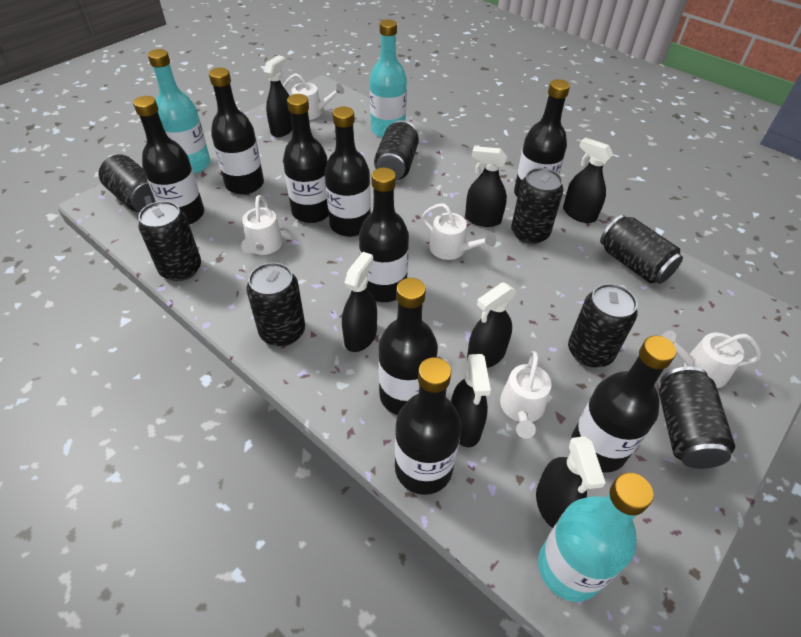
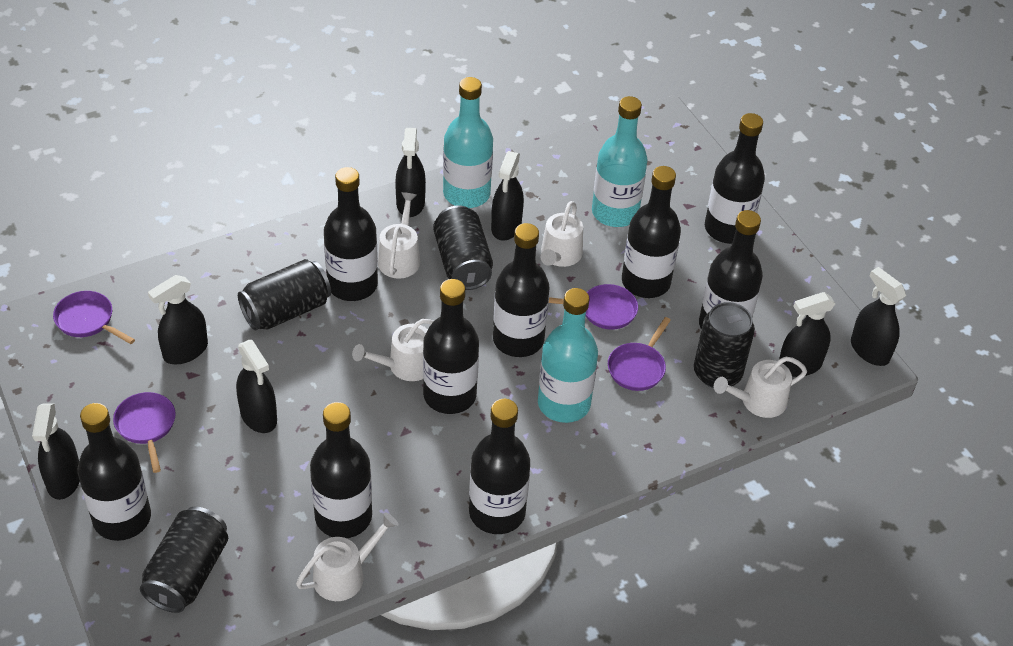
black can: 8 -> 4
purple pan: 0 -> 4

